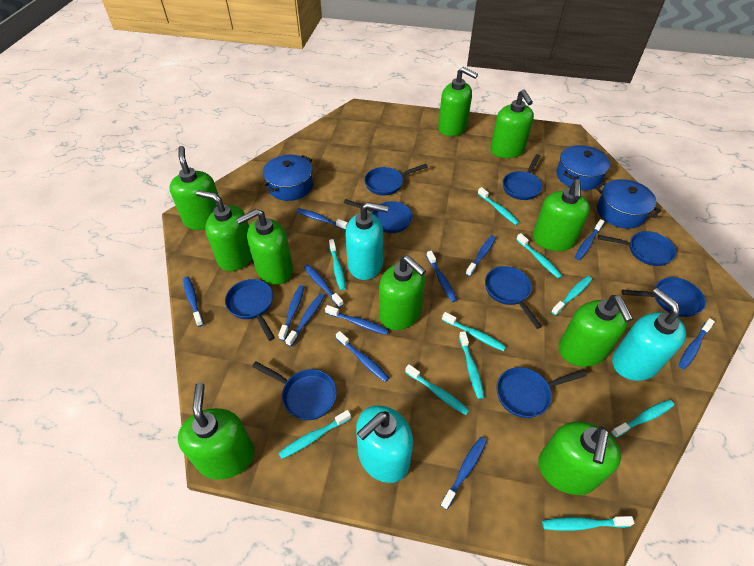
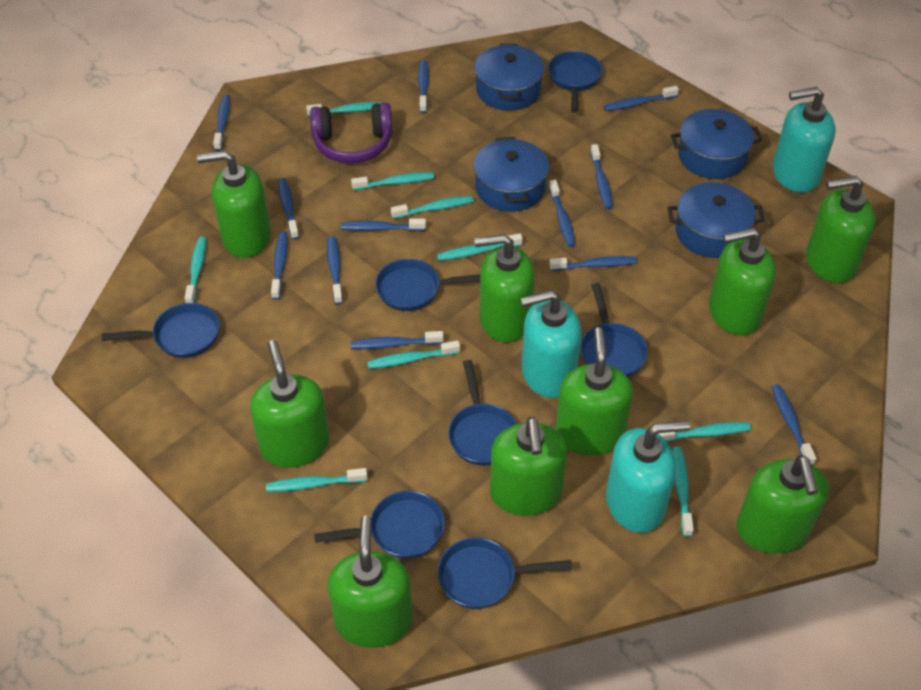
blue pan: 9 -> 7
blue pot: 3 -> 4
green soap dispenser: 10 -> 9
purple headphones: 0 -> 1
turquoise toothbrush: 10 -> 9

